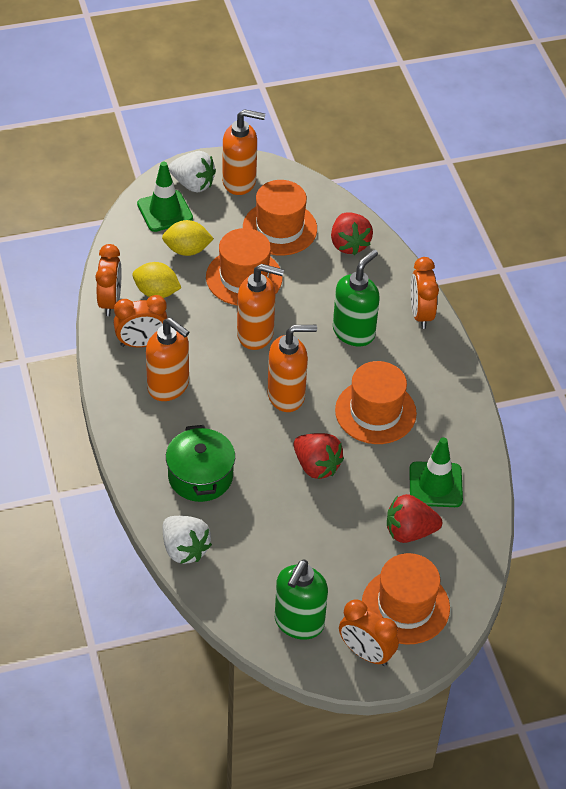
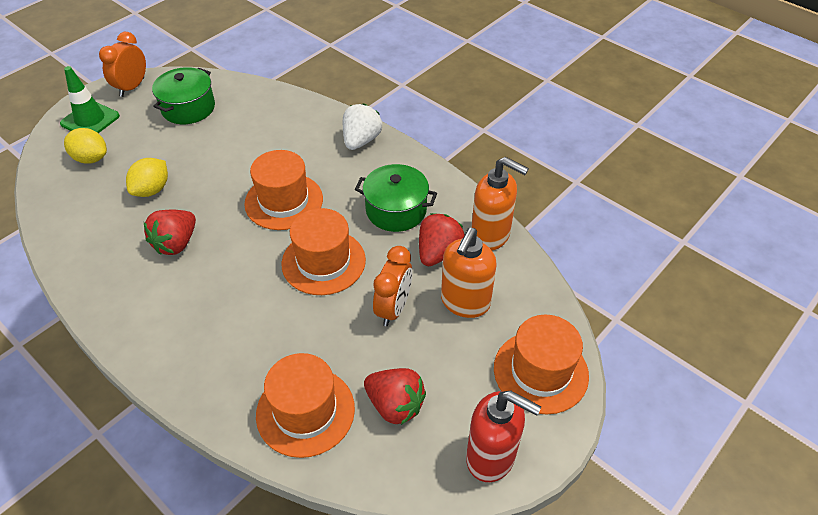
green pot: 1 -> 2
green soap dispenser: 2 -> 0
green traffic cone: 2 -> 1
orange clock: 4 -> 2
orange soap dispenser: 4 -> 2
red soap dispenser: 0 -> 1
white strawberry: 2 -> 1

